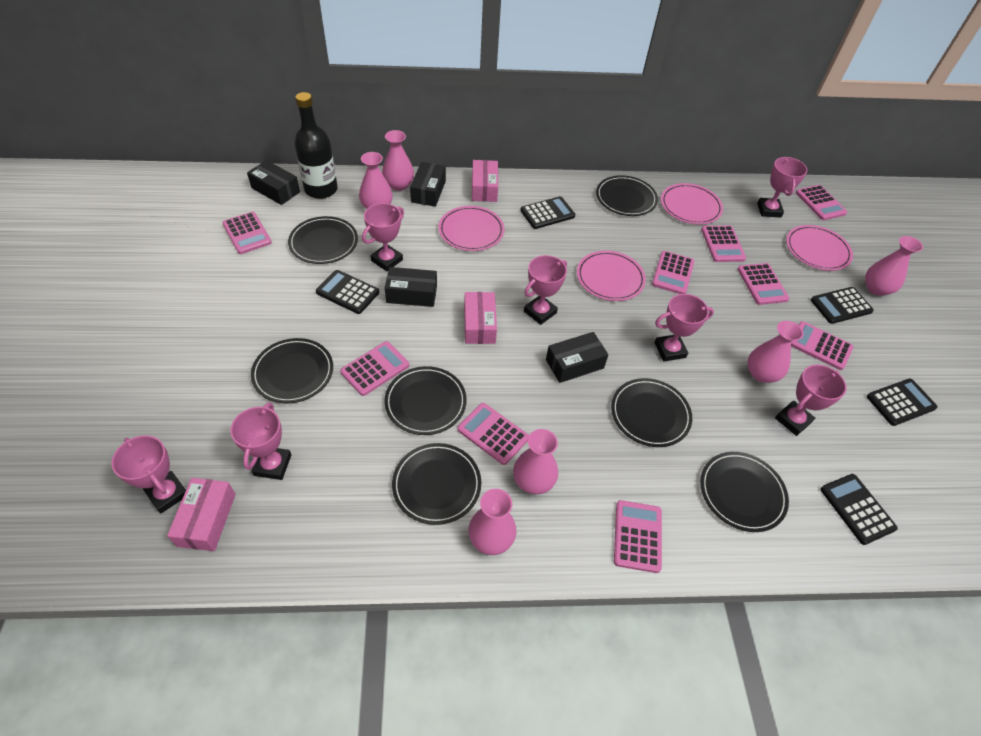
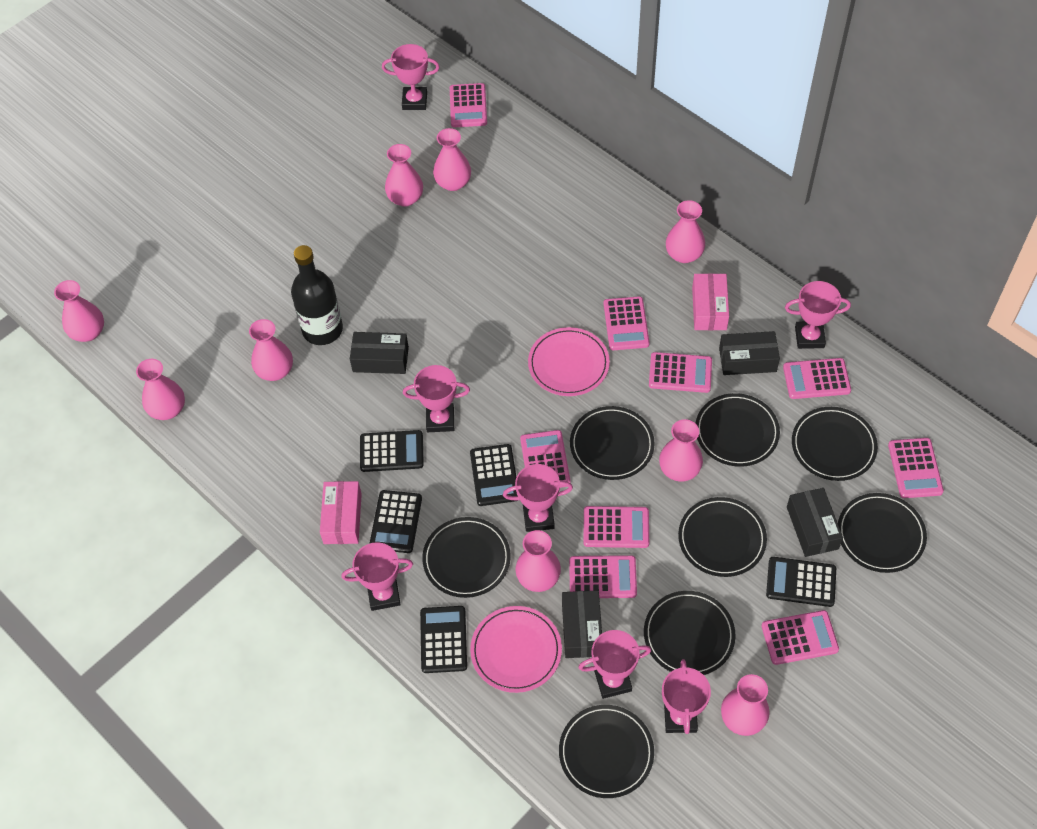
black plate: 7 -> 8
pink box: 3 -> 2
pink plate: 4 -> 2
pink vase: 6 -> 9

